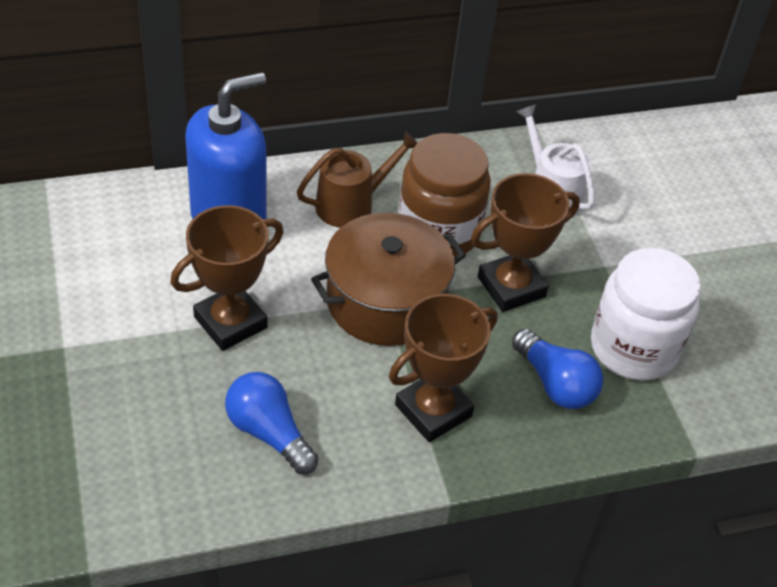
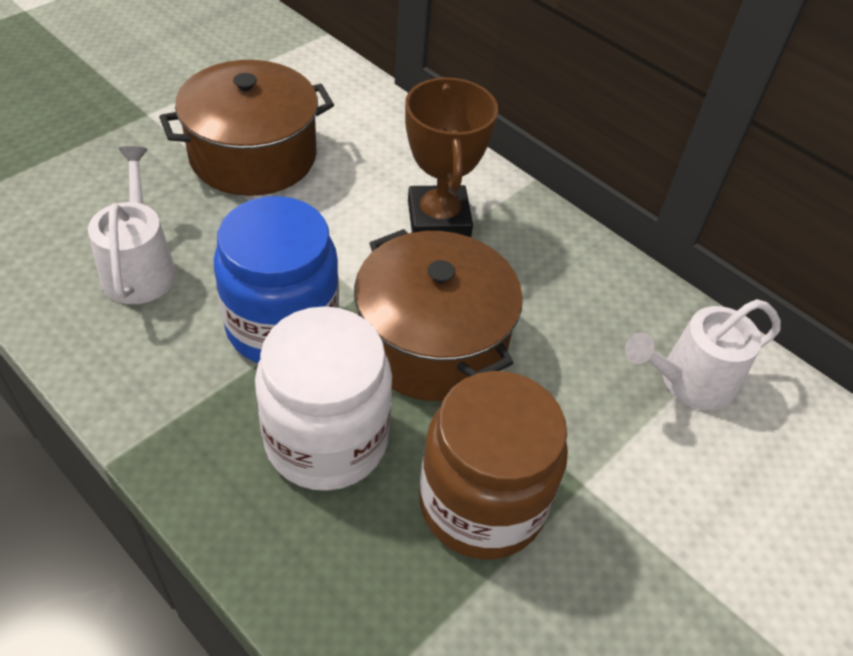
blue jar: 0 -> 1
blue light bulb: 2 -> 0
blue soap dispenser: 1 -> 0
brown pot: 1 -> 2
brown trophy: 3 -> 1
brown watering can: 1 -> 0
white watering can: 1 -> 2

